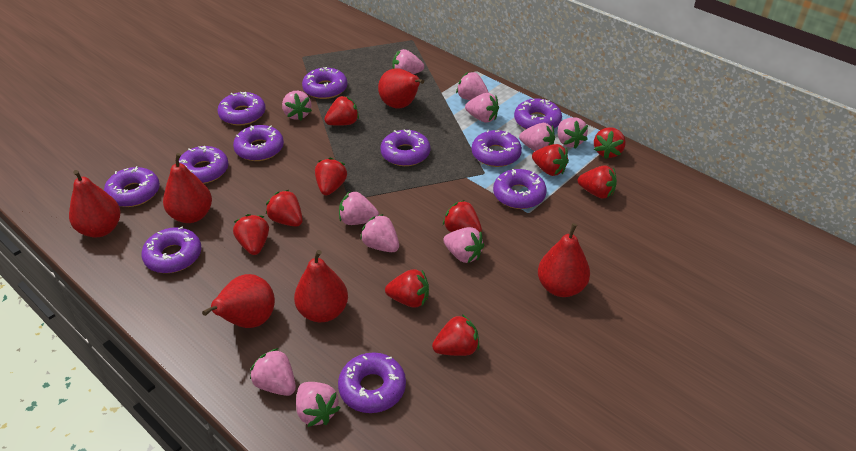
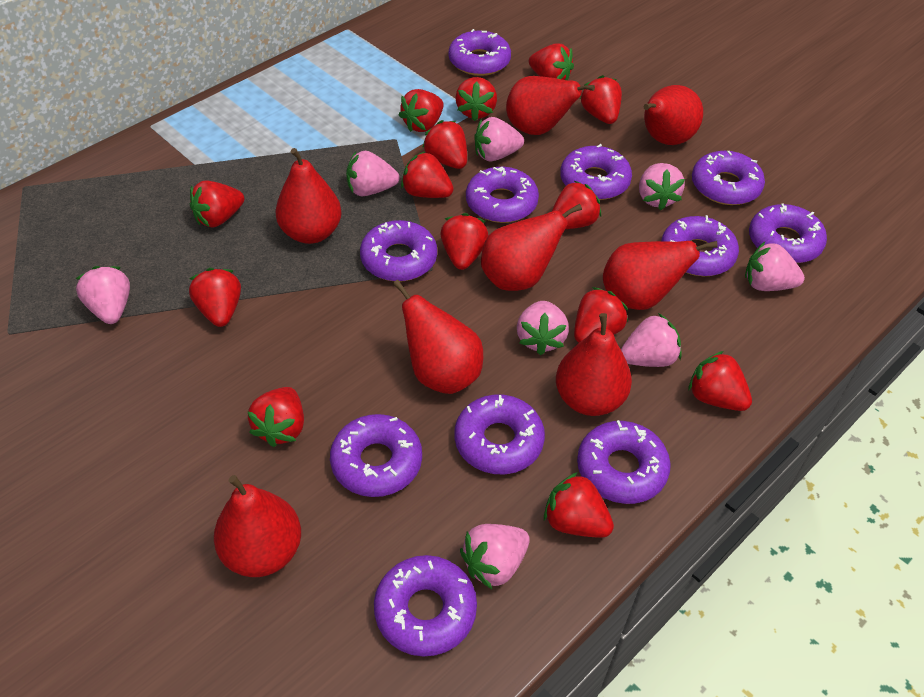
pink strawberry: 11 -> 8
red pear: 6 -> 8
red strawberry: 10 -> 14

